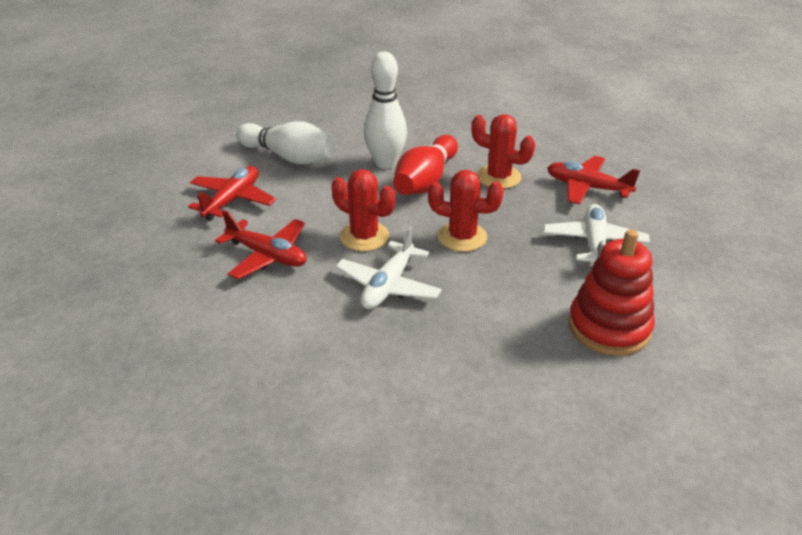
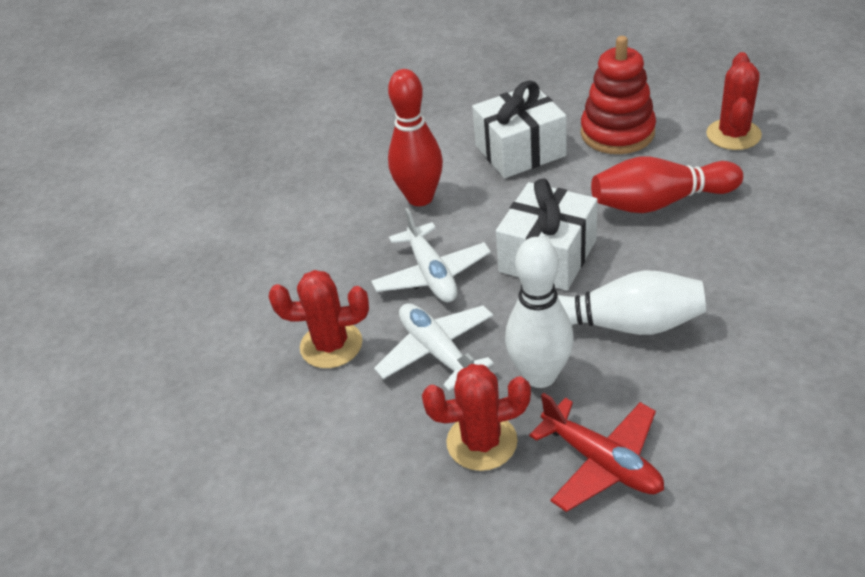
red bowling pin: 1 -> 2
red plane: 3 -> 1
white gift: 0 -> 2

